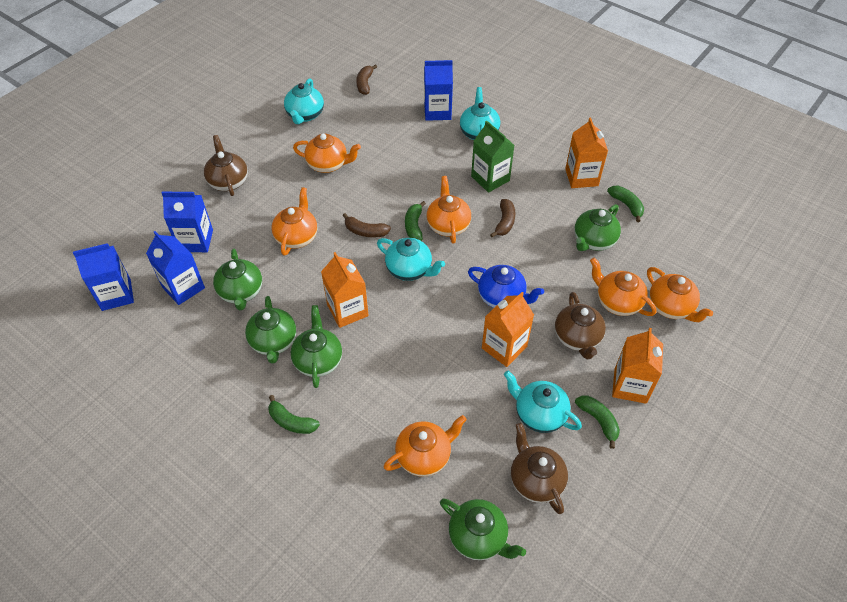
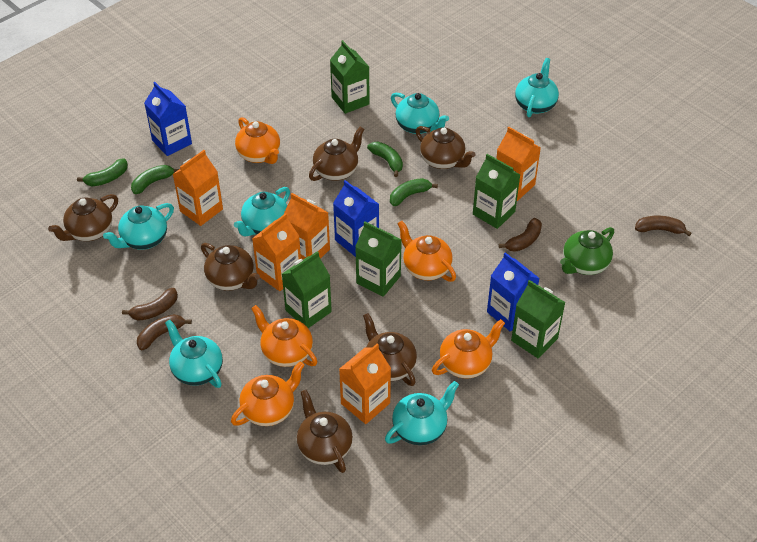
blue carton: 4 -> 3
blue teapot: 1 -> 0
brown banana: 3 -> 4
brown teapot: 3 -> 6
green carton: 1 -> 5
green teapot: 5 -> 1
orange carton: 4 -> 5
orange teapot: 6 -> 5
turquoise teapot: 4 -> 6

